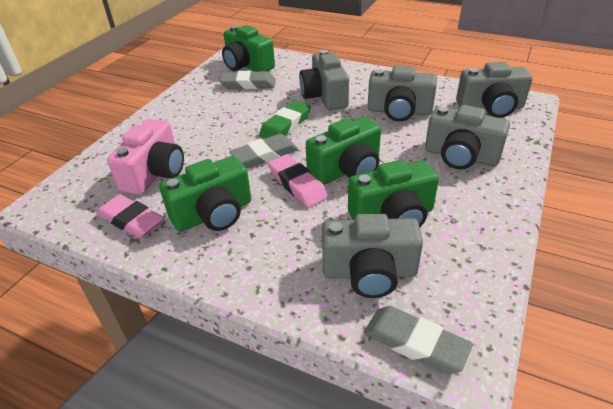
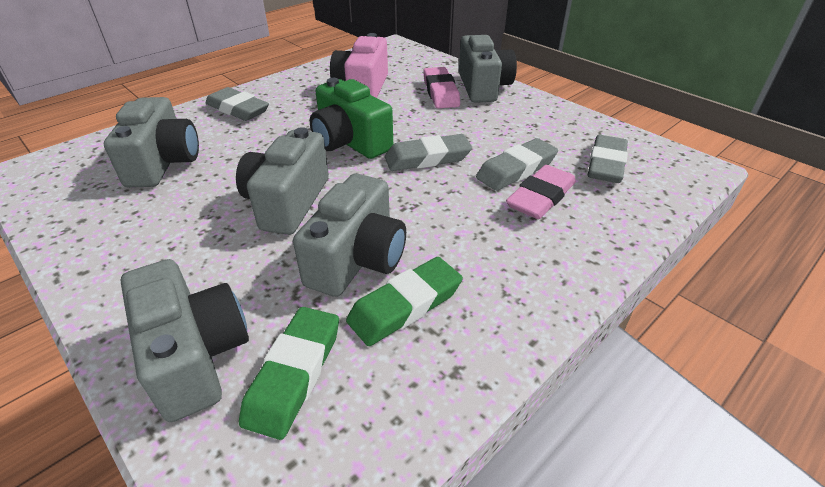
green camera: 4 -> 1
green eraser: 1 -> 2
grey eraser: 3 -> 4

